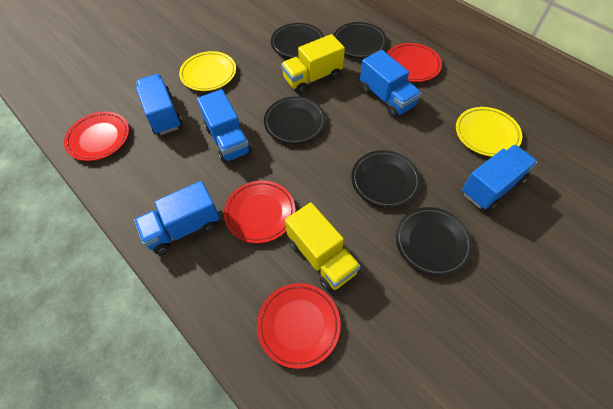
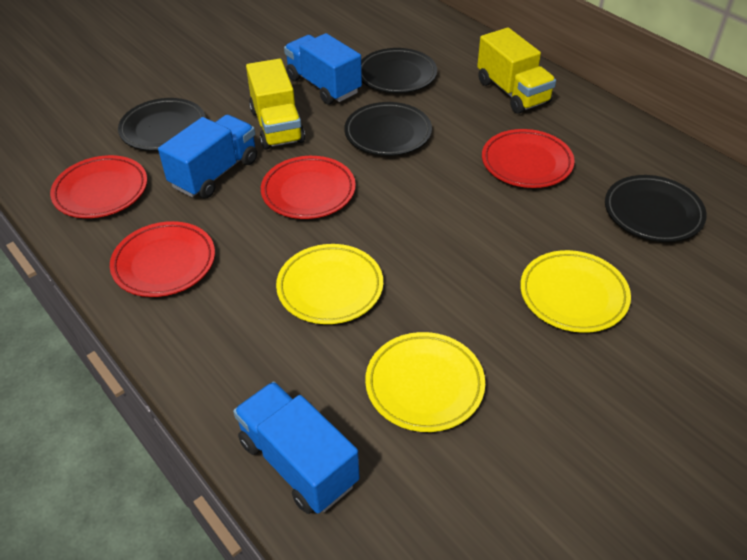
black plate: 5 -> 4
blue truck: 5 -> 3
yellow plate: 2 -> 3

